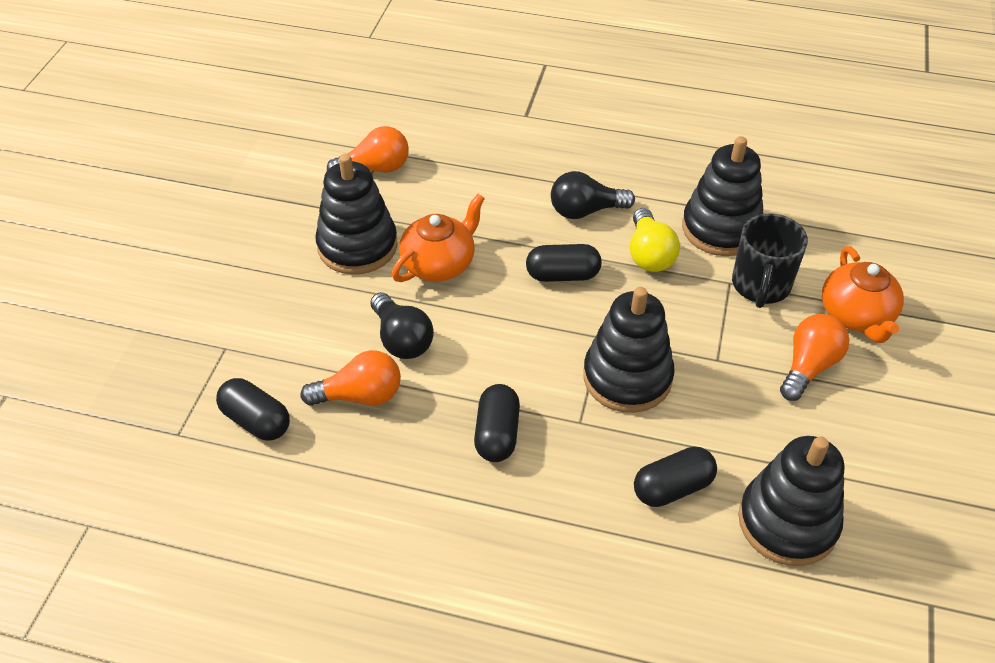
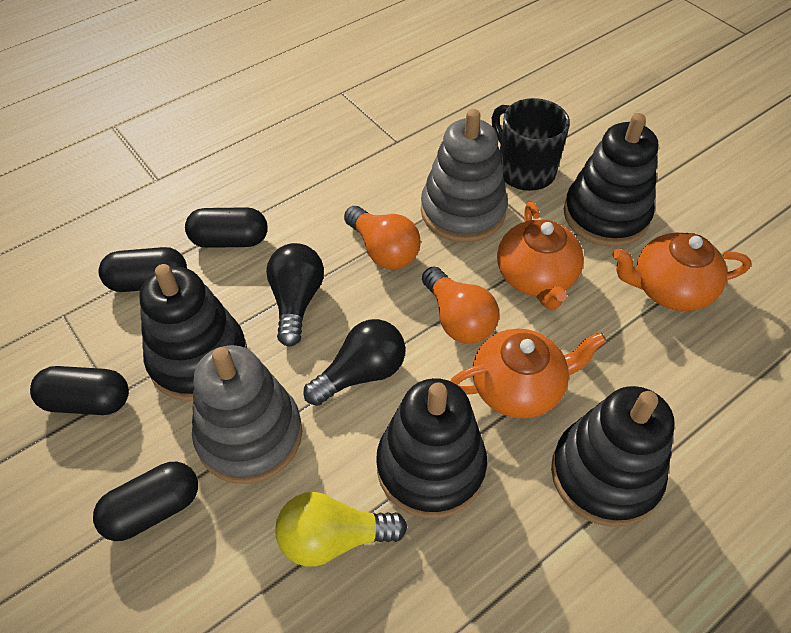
grey stacking toy: 0 -> 2
orange light bulb: 3 -> 2
orange teapot: 2 -> 3

